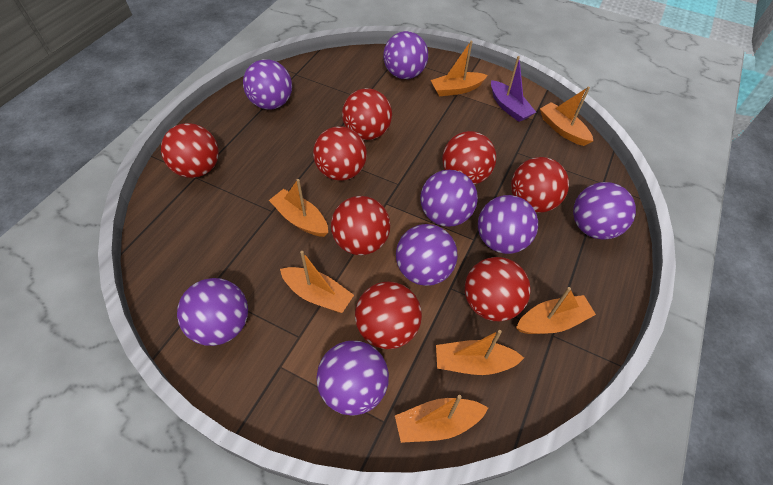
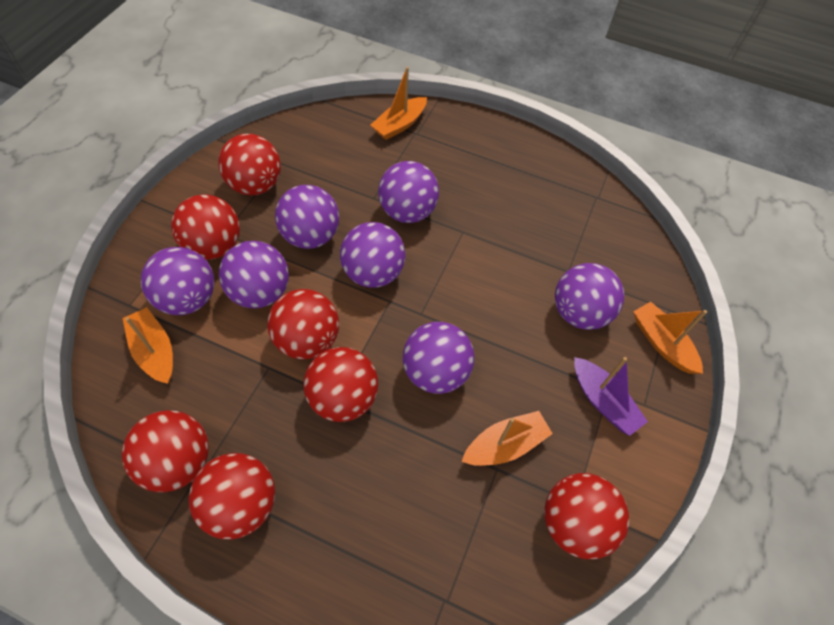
orange boat: 7 -> 4
purple ball: 8 -> 7
red ball: 8 -> 7

